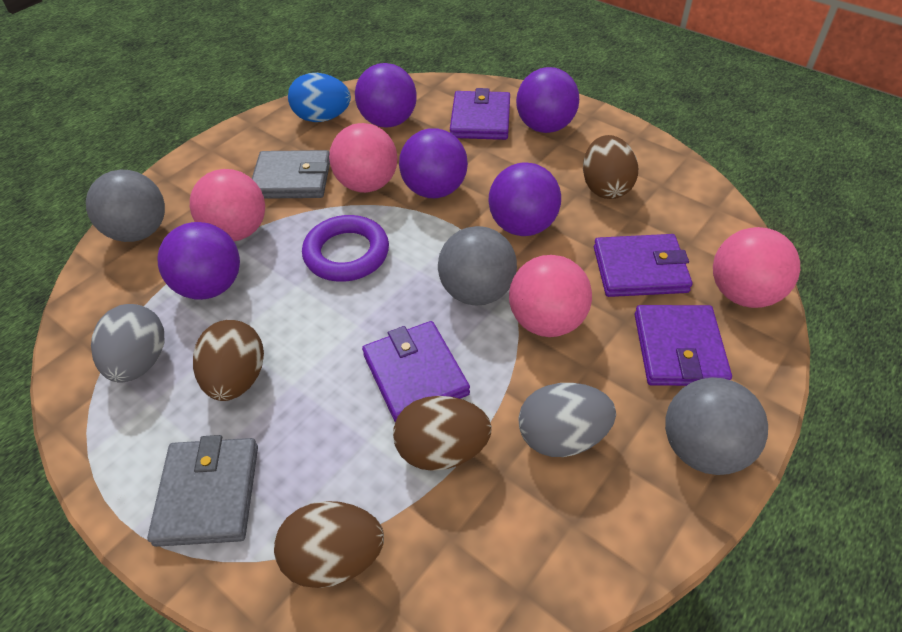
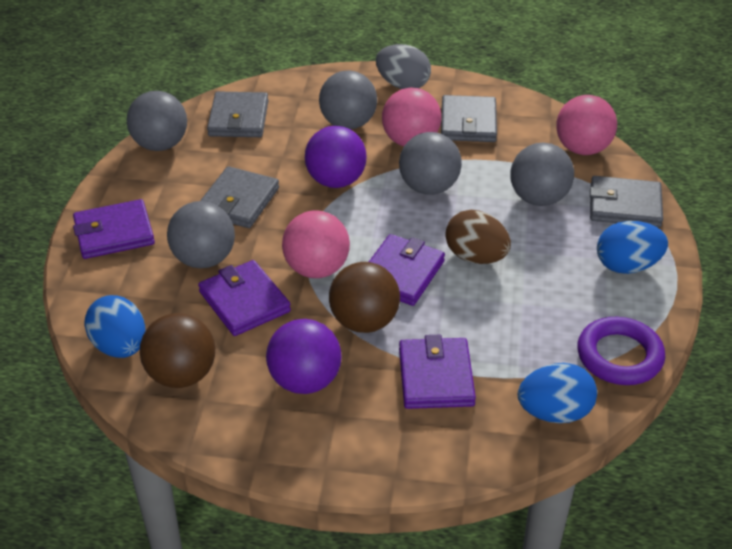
blue egg: 1 -> 3
brown ball: 0 -> 2
brown egg: 4 -> 1
grey ball: 3 -> 5
grey egg: 2 -> 1
grey wallet: 2 -> 4
pink ball: 4 -> 3
purple ball: 5 -> 2

